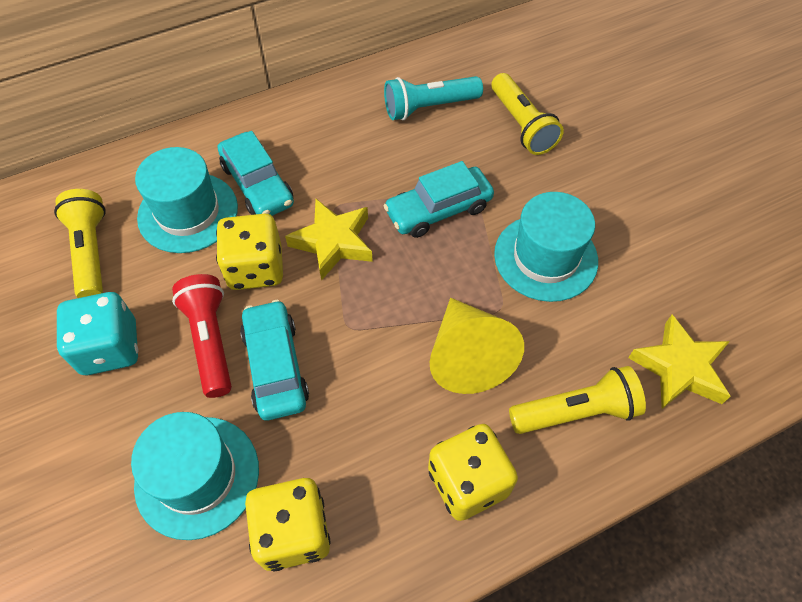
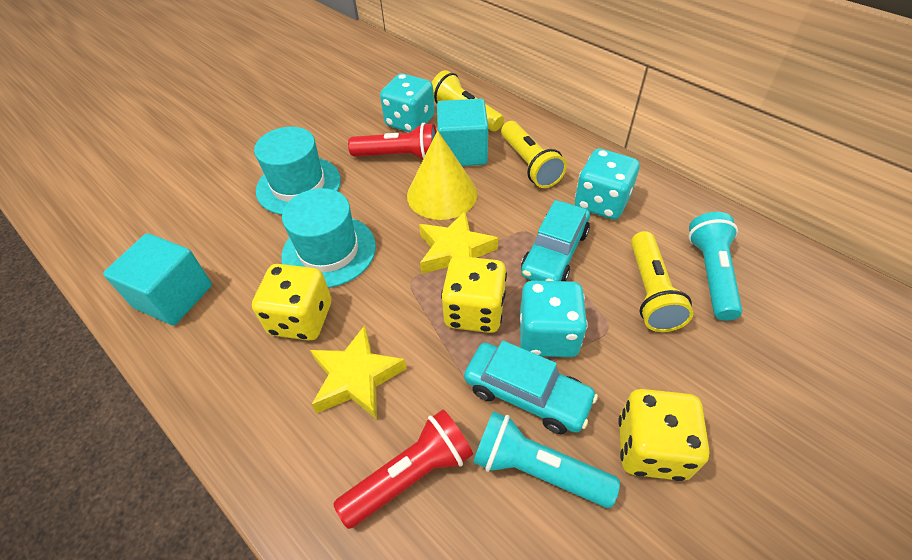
red flashlight: 1 -> 2
turquoise car: 3 -> 2
turquoise cube: 0 -> 2
turquoise dice: 1 -> 3
turquoise flashlight: 1 -> 2
turquoise hat: 3 -> 2

